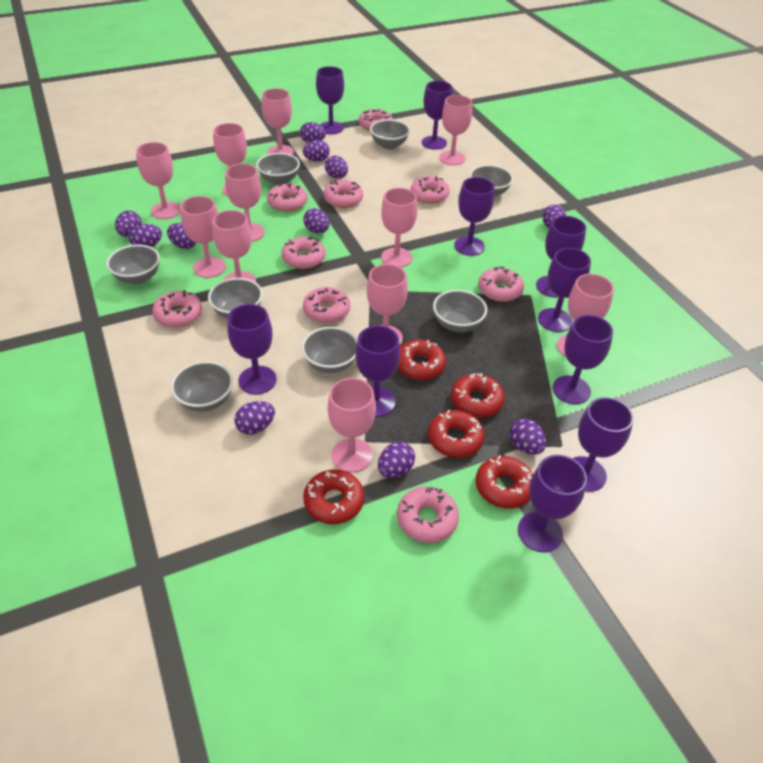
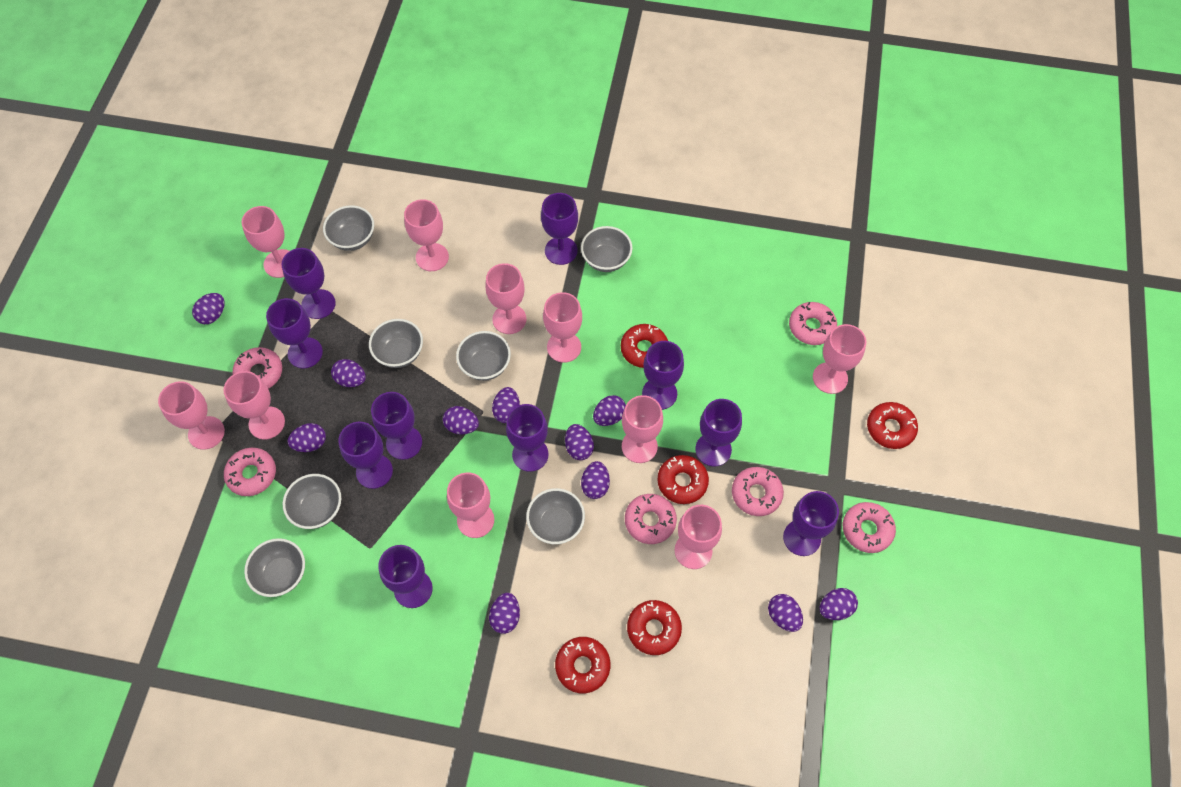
grey bowl: 8 -> 7
pink donut: 9 -> 6
pink goblet: 11 -> 10

